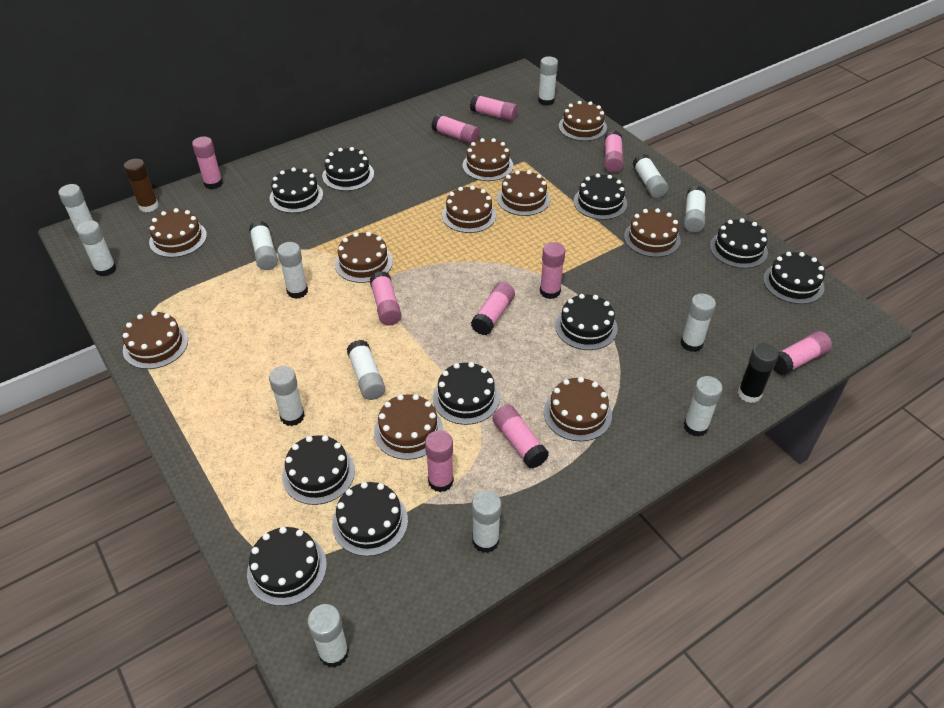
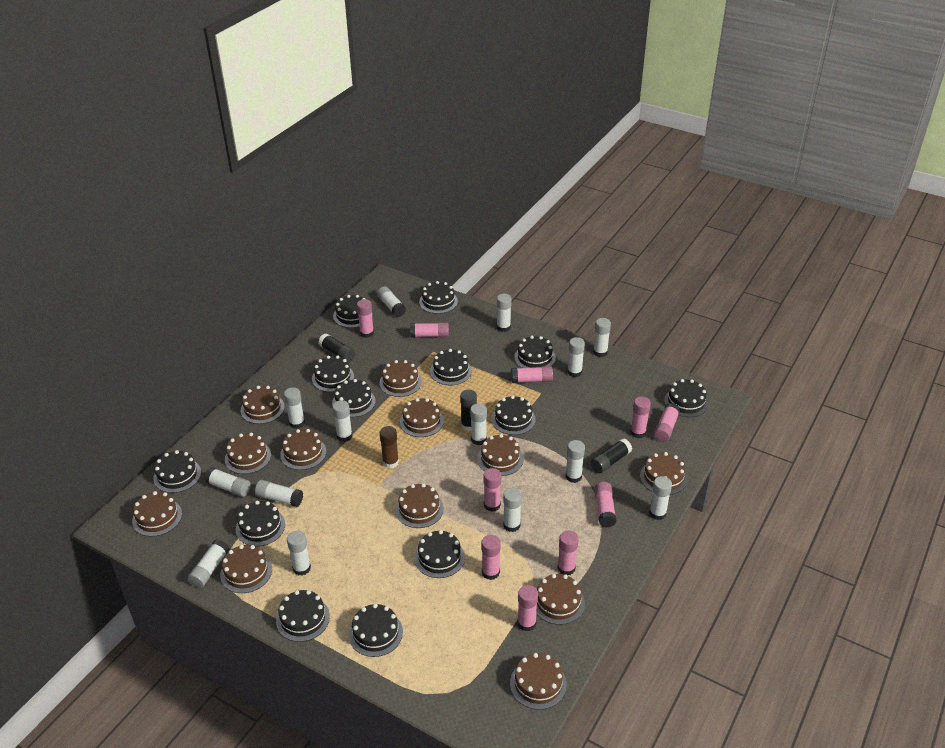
black cake: 10 -> 13
black glue stick: 1 -> 3
brown cake: 10 -> 12
white glue stick: 13 -> 14

